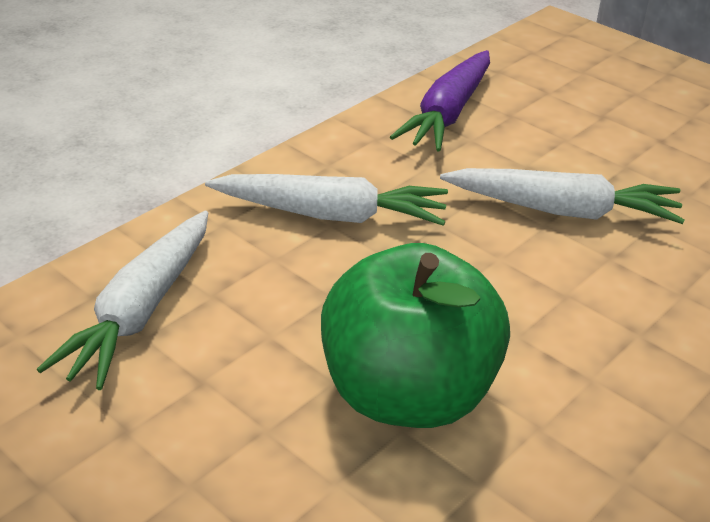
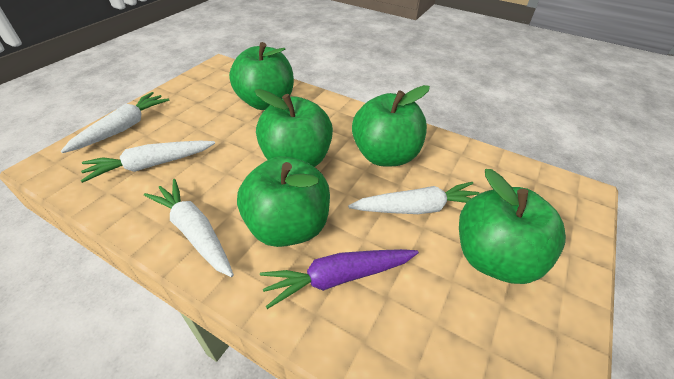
green apple: 1 -> 5
white carrot: 3 -> 4

